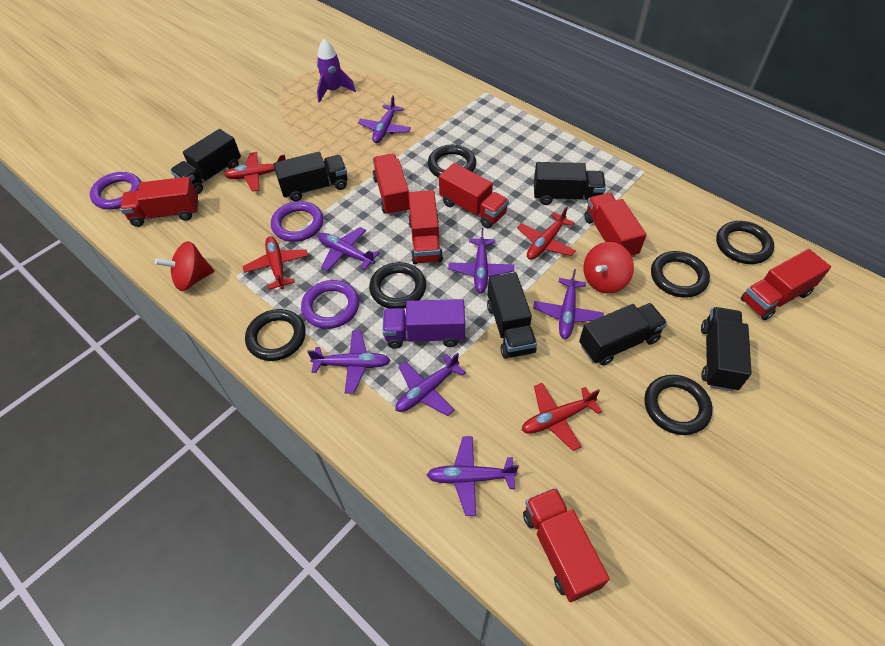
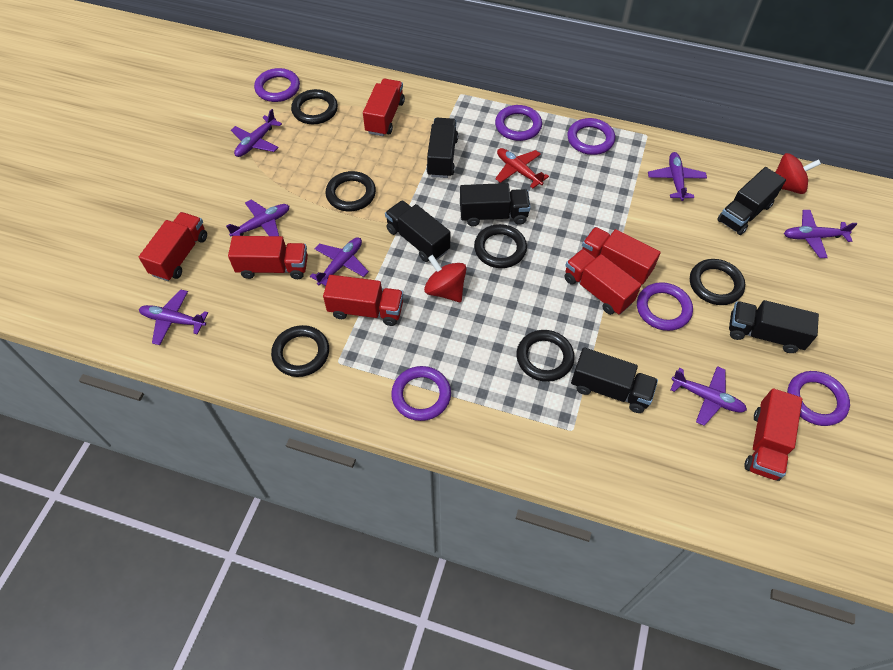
purple ring: 3 -> 6
purple rocket: 1 -> 0
purple truck: 1 -> 0
red plane: 4 -> 1

